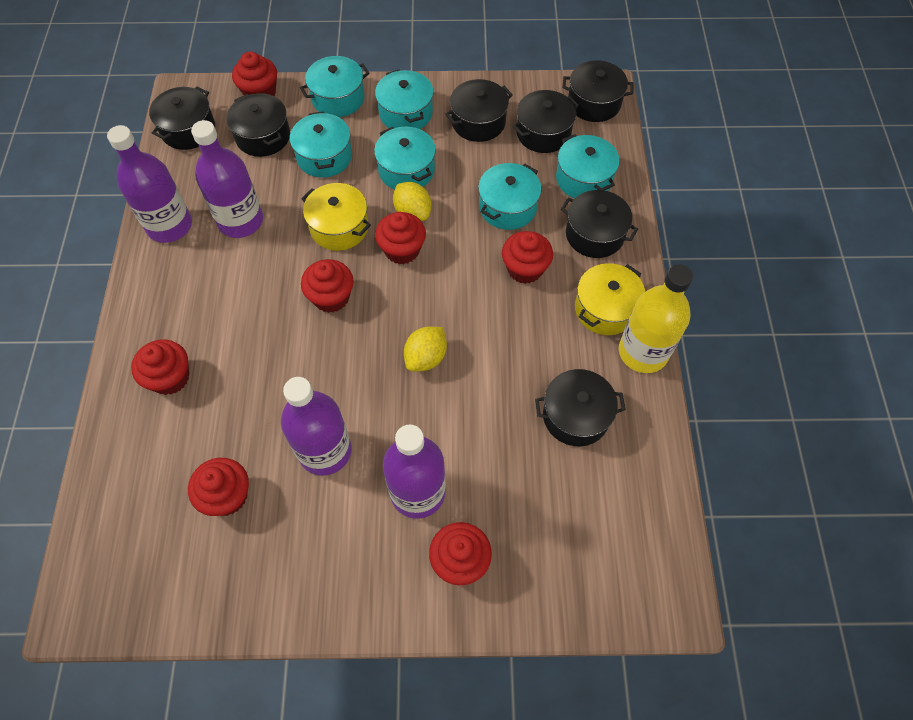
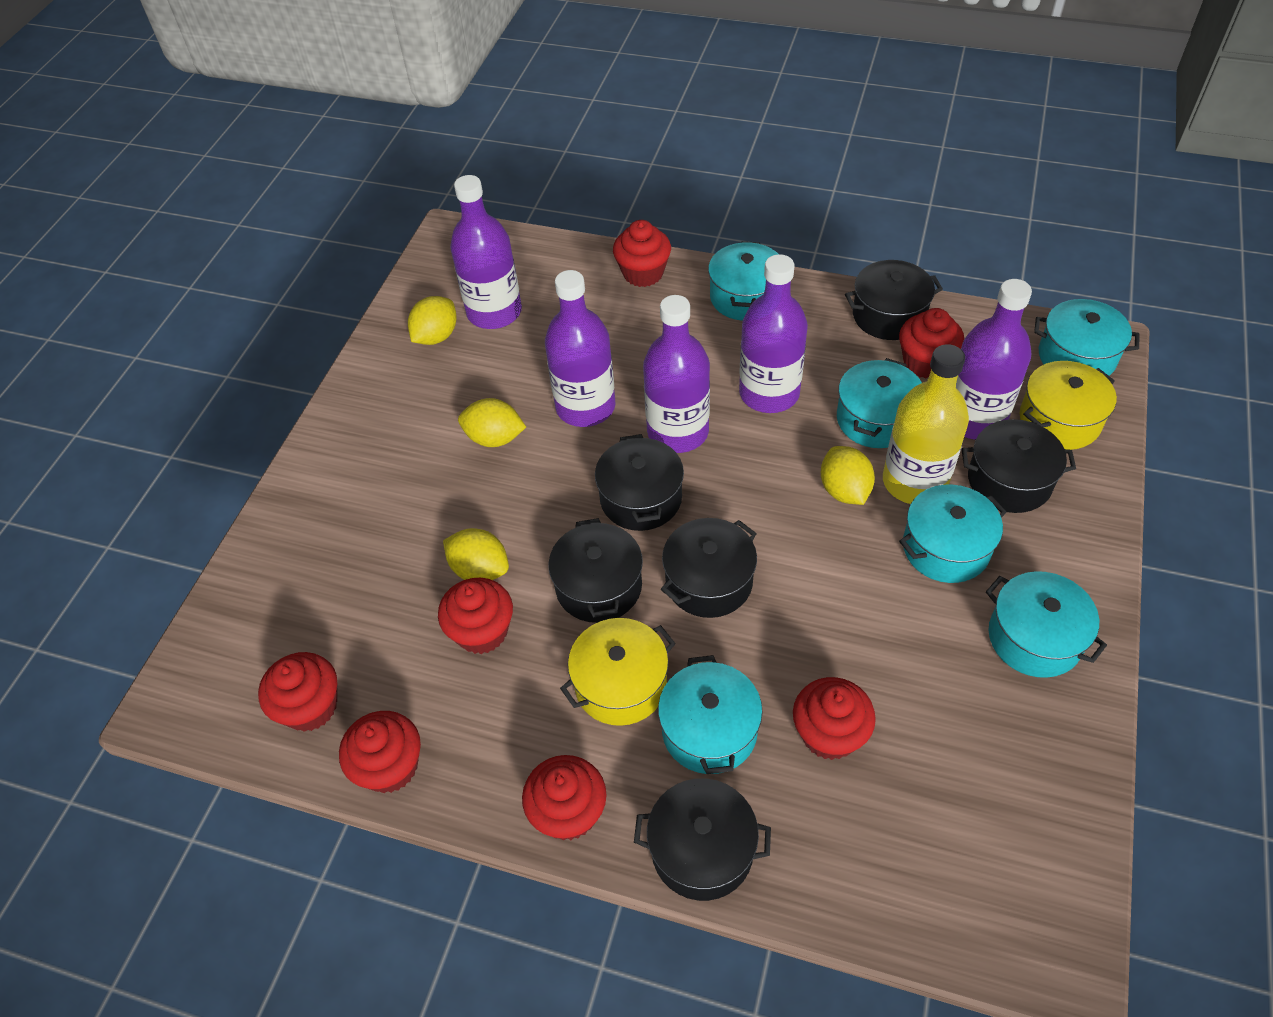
black pot: 7 -> 6
purple bottle: 4 -> 5
yellow lemon: 2 -> 4

